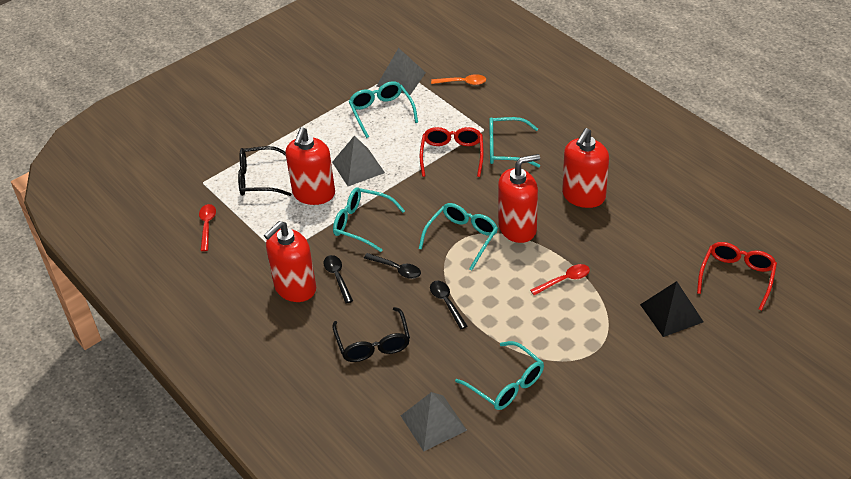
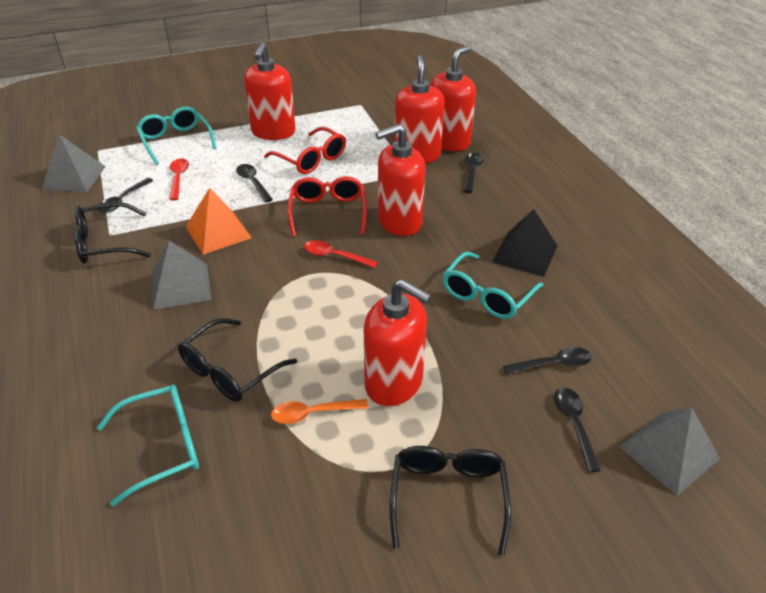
black glasses: 2 -> 3
black spoon: 3 -> 5
orange pyramid: 0 -> 1
red soap dispenser: 4 -> 5
turquoise glasses: 5 -> 3

